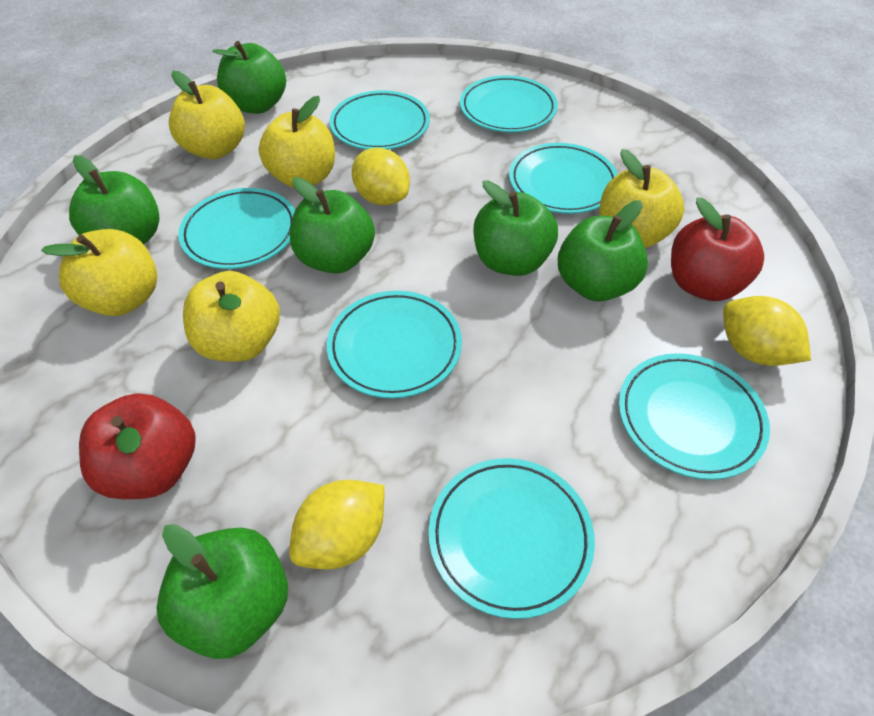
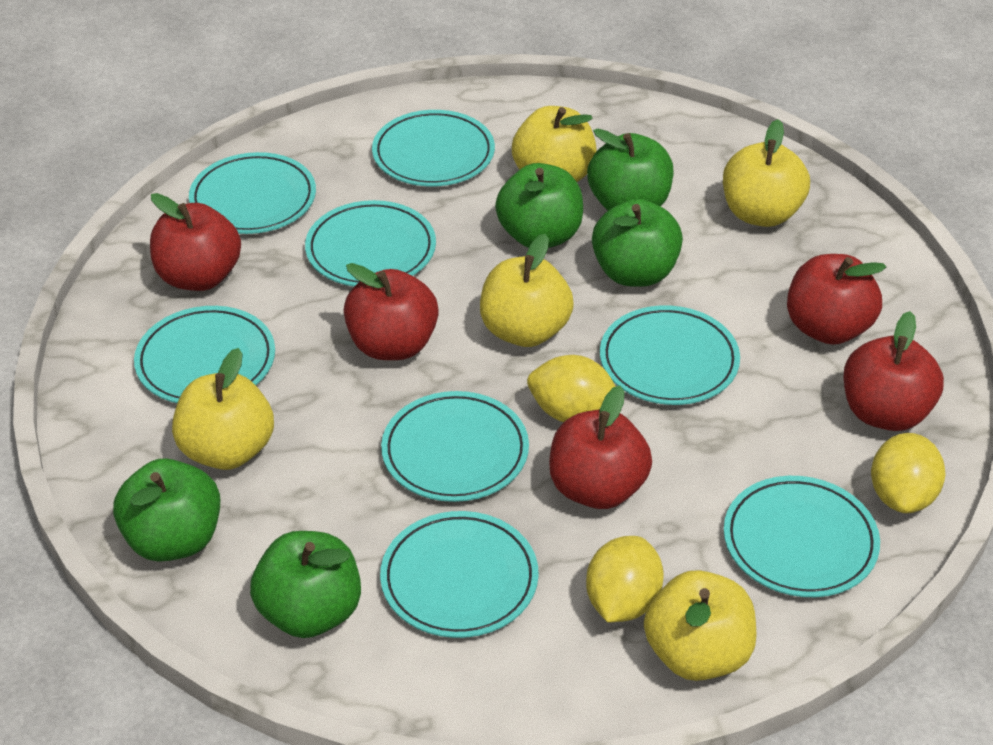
green apple: 6 -> 5
red apple: 2 -> 5
turquoise plate: 7 -> 8

